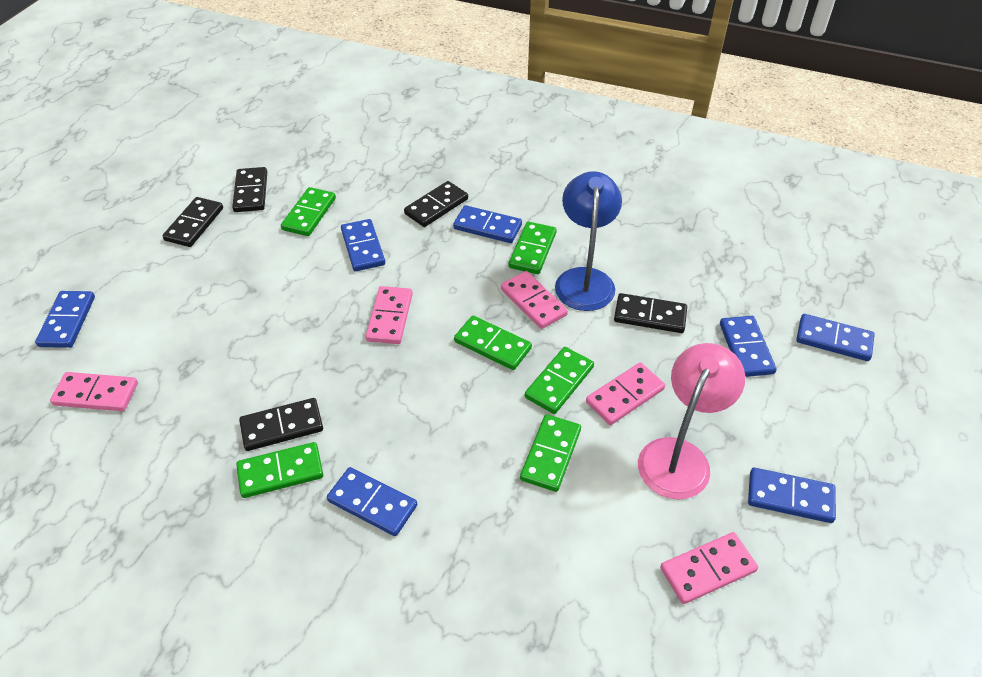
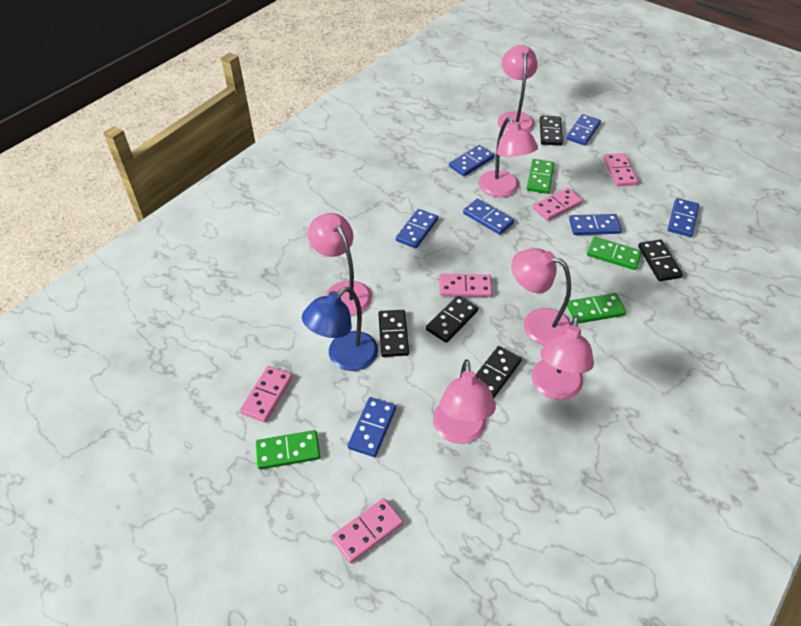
green domino: 6 -> 4
pink lamp: 1 -> 6

